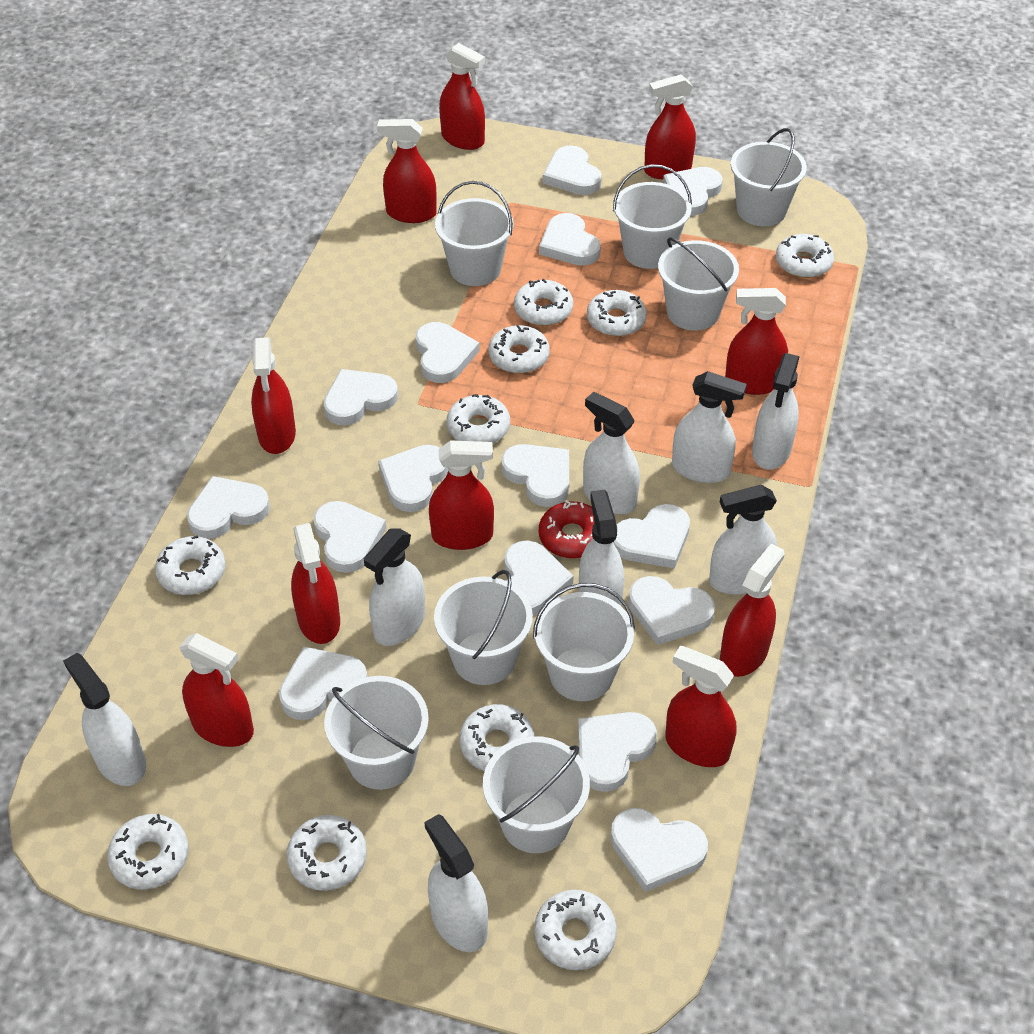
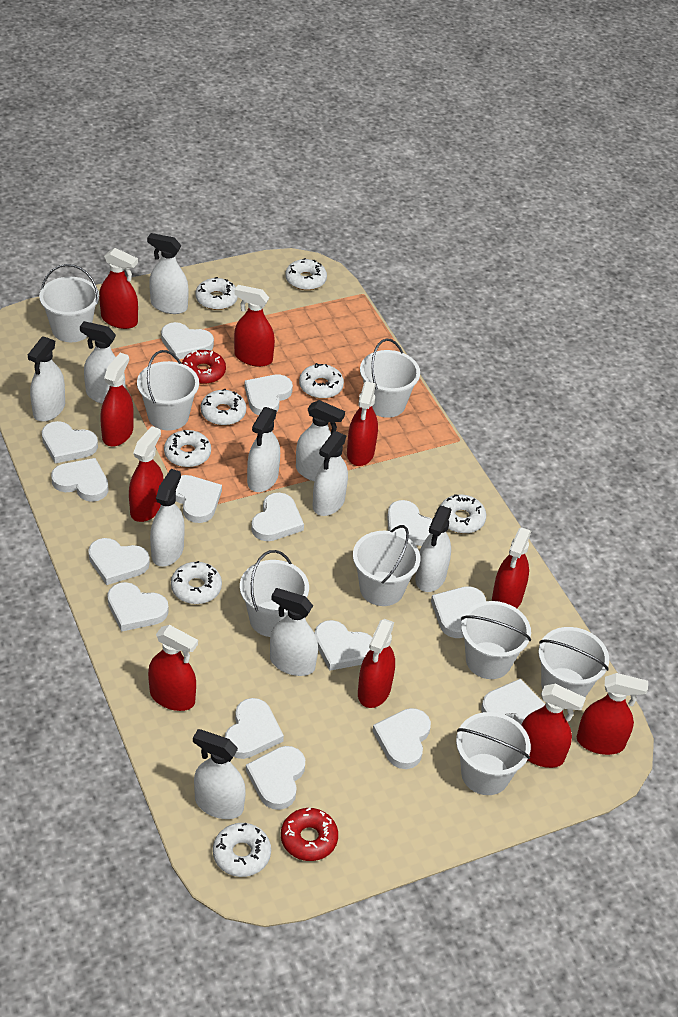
red donut: 1 -> 2
white donut: 10 -> 8
white spray bottle: 8 -> 10

